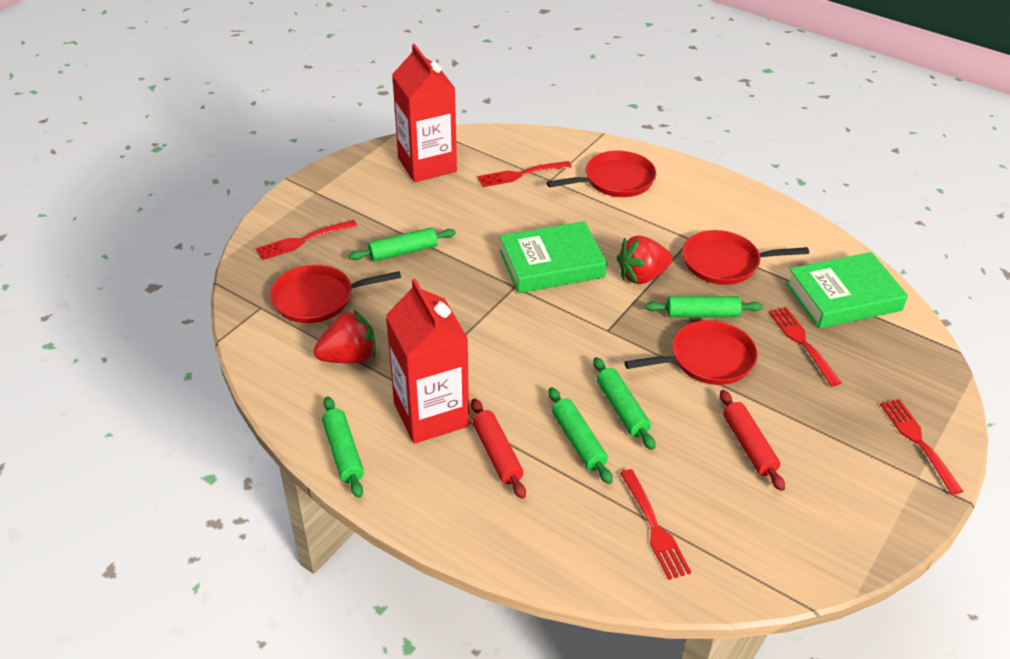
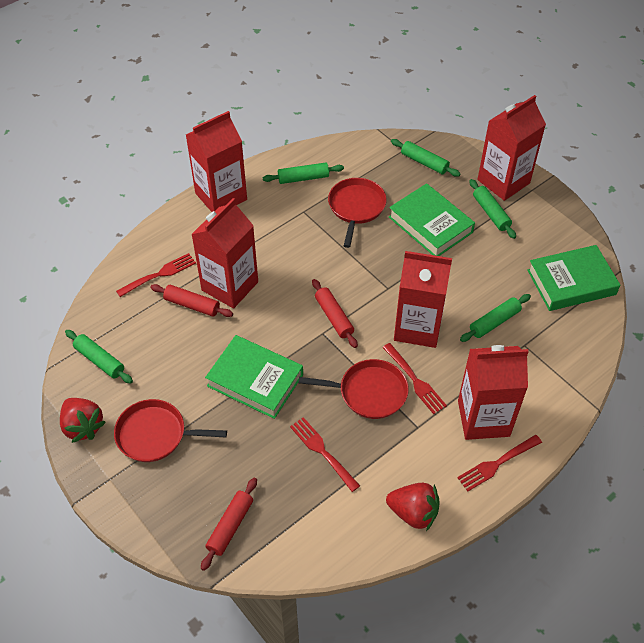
green book: 2 -> 3
red carton: 2 -> 5
red fork: 5 -> 4
red pan: 4 -> 3
red rolling pin: 2 -> 3

